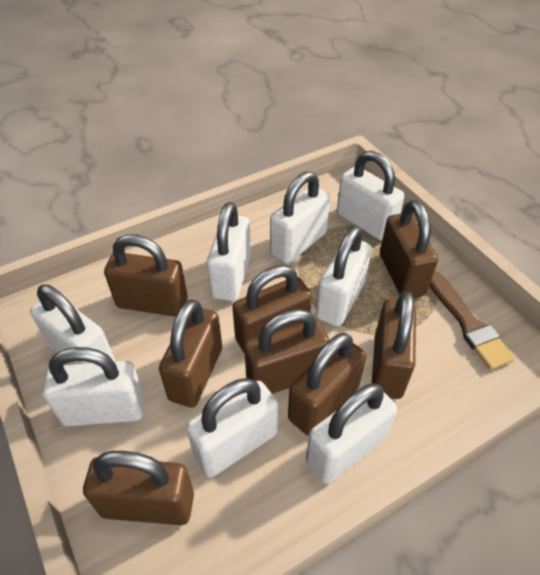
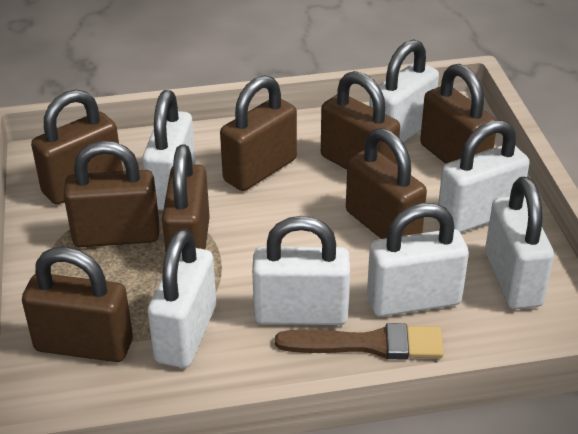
white padlock: 8 -> 7

